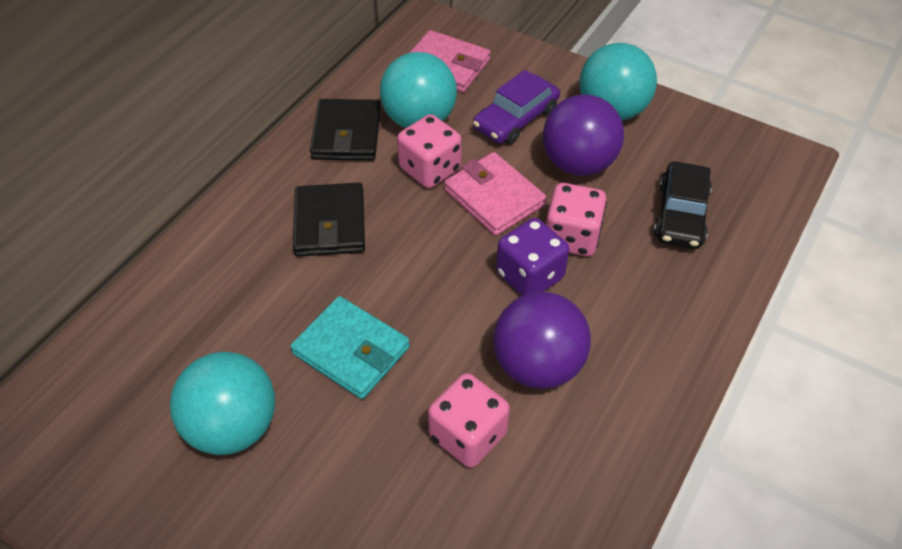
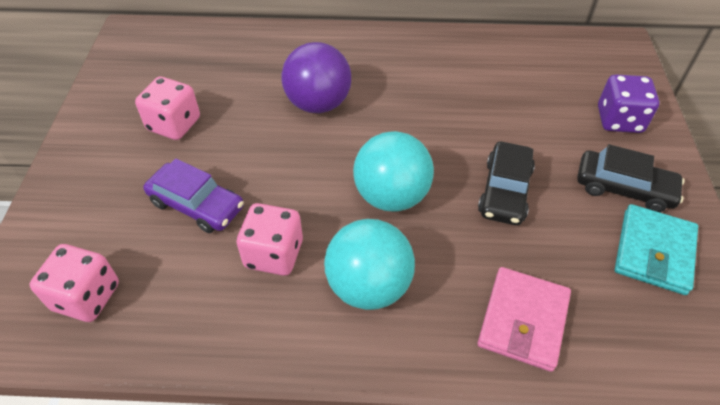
black car: 1 -> 2
black wallet: 2 -> 0
pink wallet: 2 -> 1
purple ball: 2 -> 1
turquoise ball: 3 -> 2

